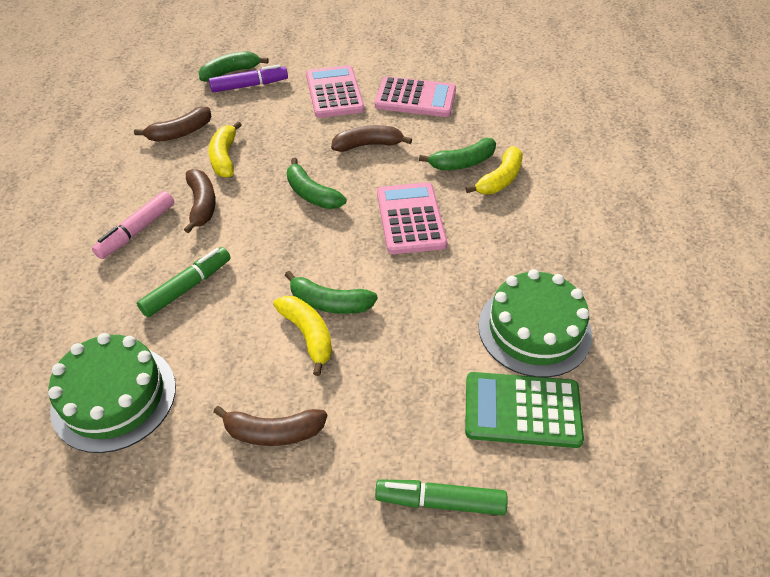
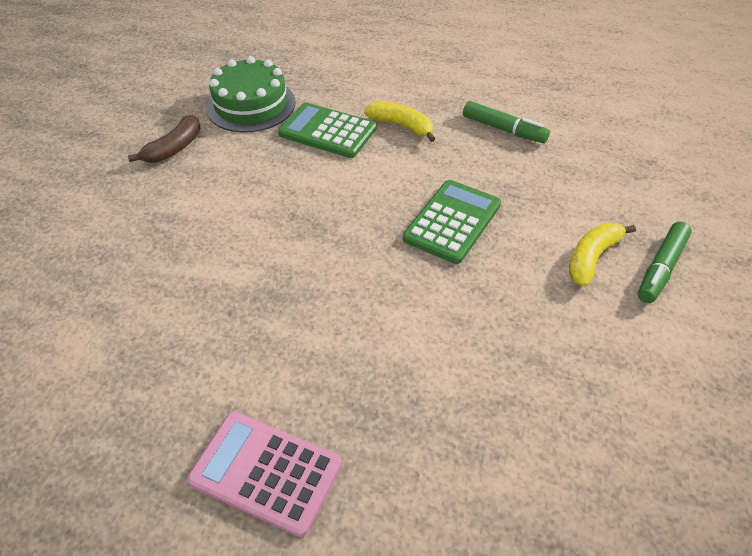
brown banana: 4 -> 1
green banana: 4 -> 0
green cake: 2 -> 1
green calculator: 1 -> 2
pink calculator: 3 -> 1
pink marker: 1 -> 0
purple marker: 1 -> 0
yellow banana: 3 -> 2

